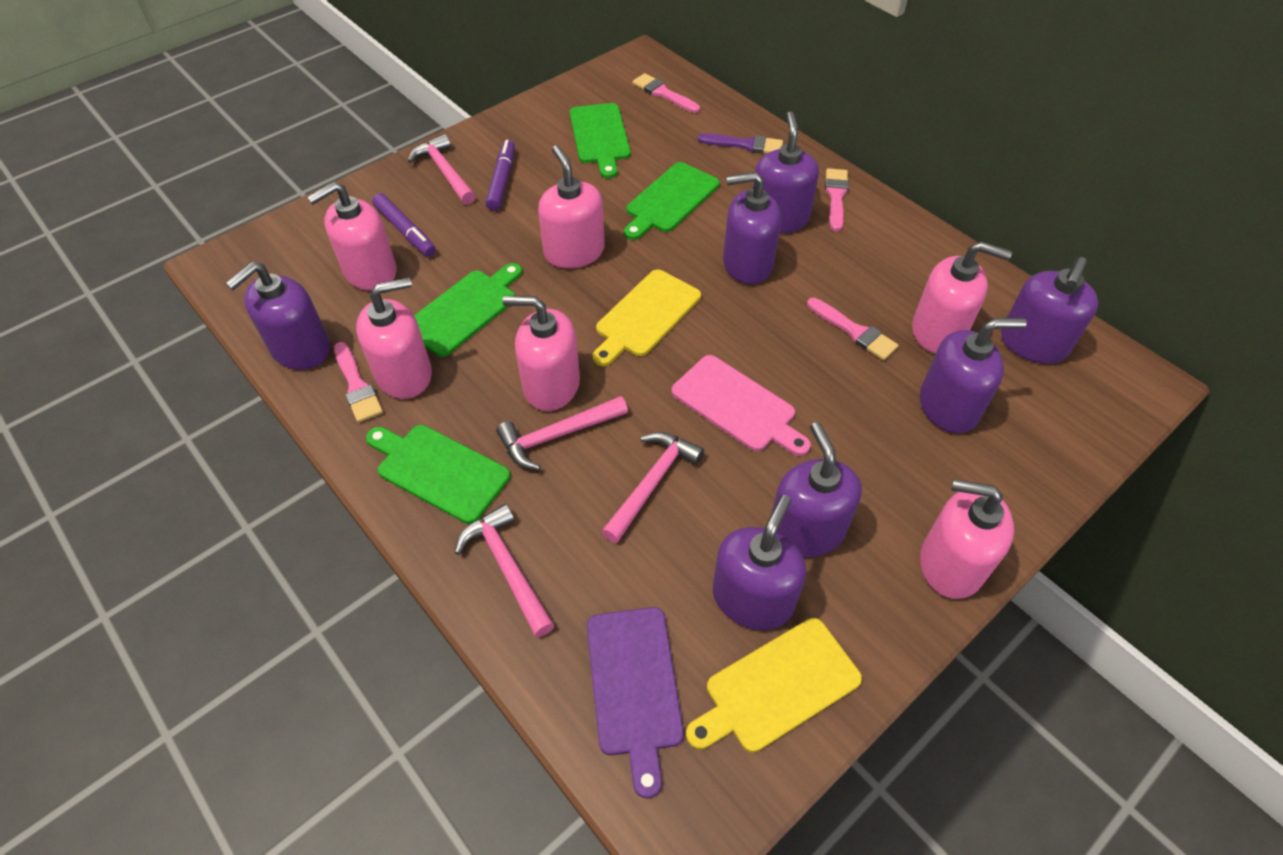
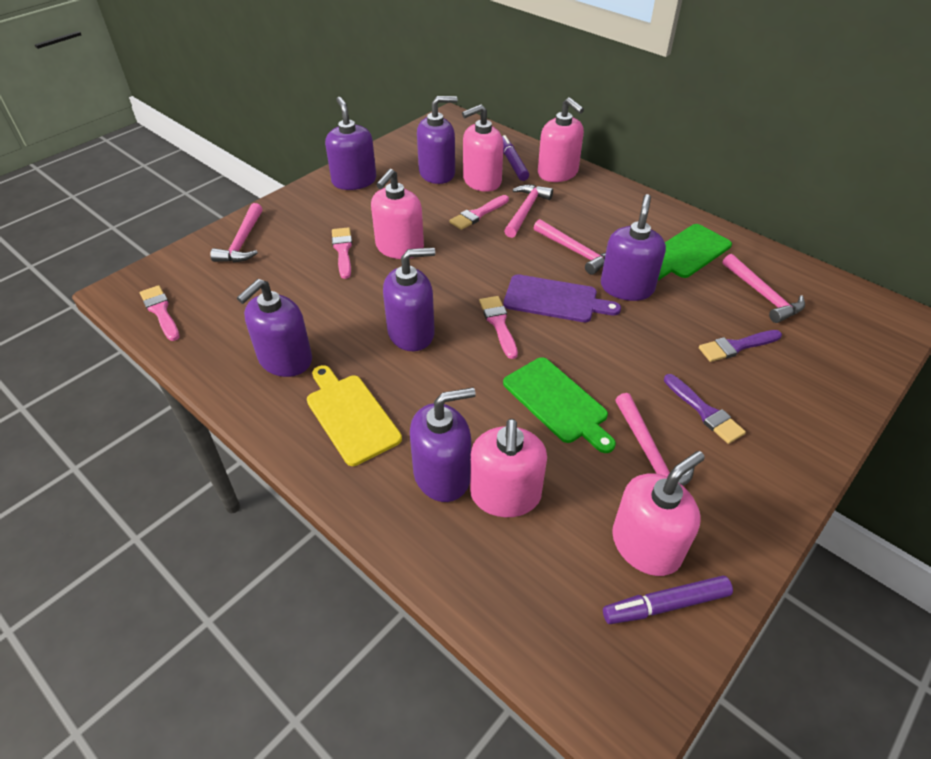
green cutting board: 4 -> 2
pink cutting board: 1 -> 0
pink hammer: 4 -> 5
pink soap dispenser: 6 -> 5
purple brush: 1 -> 2
purple soap dispenser: 7 -> 6
yellow cutting board: 2 -> 1

